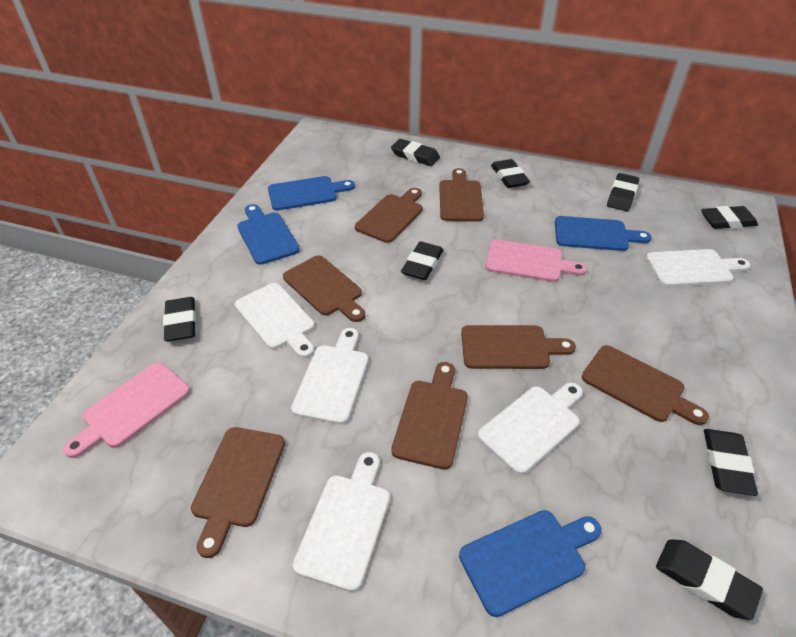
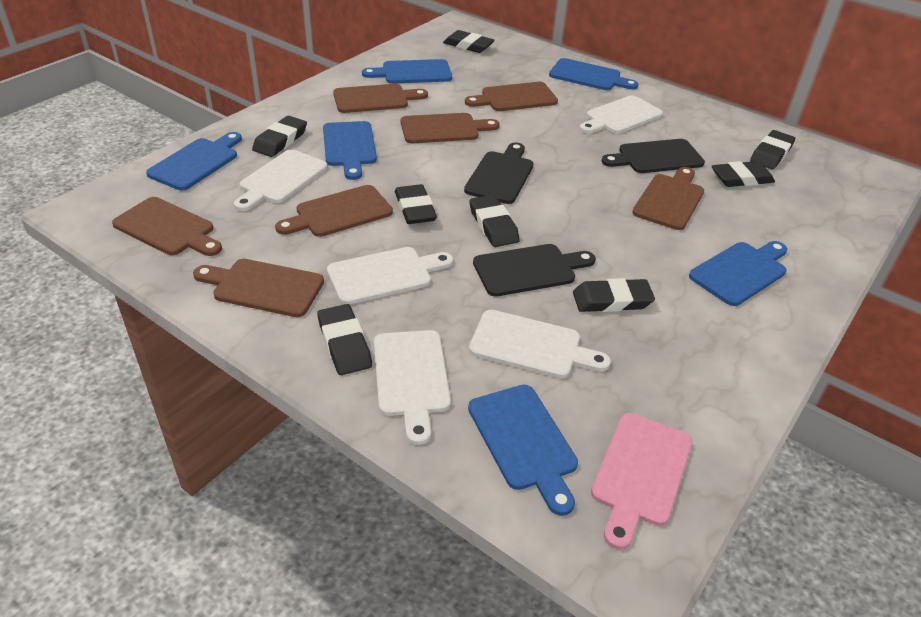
black cutting board: 0 -> 3
blue cutting board: 4 -> 6
pink cutting board: 2 -> 1

